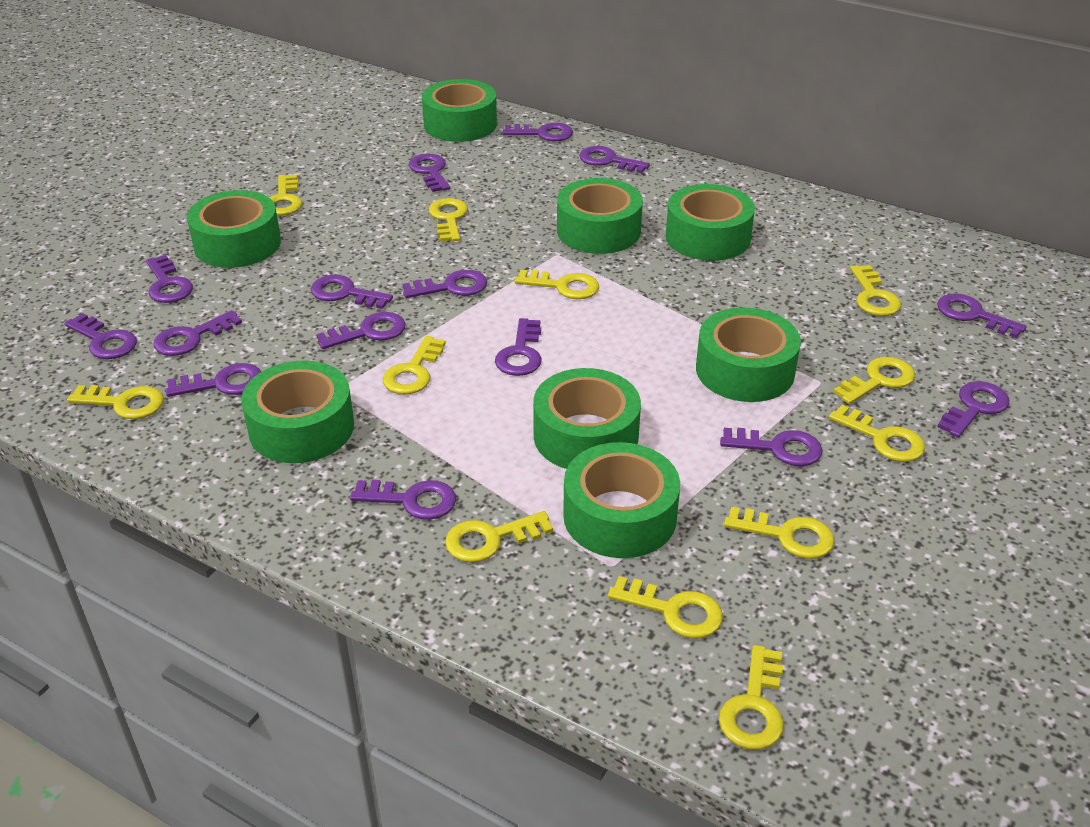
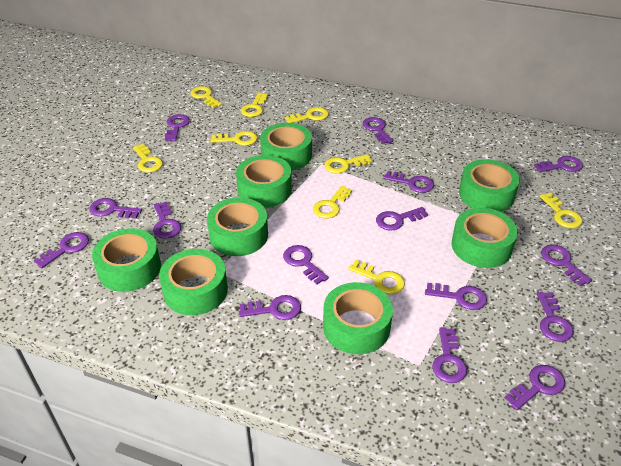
yellow key: 12 -> 9

